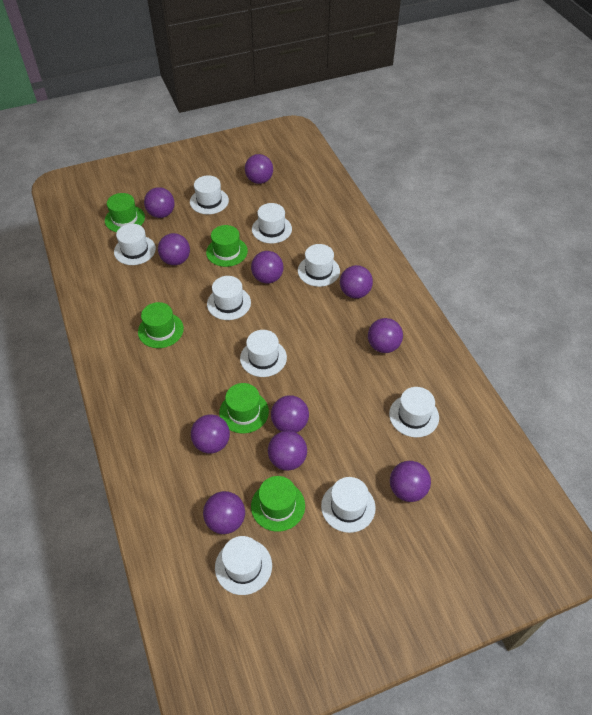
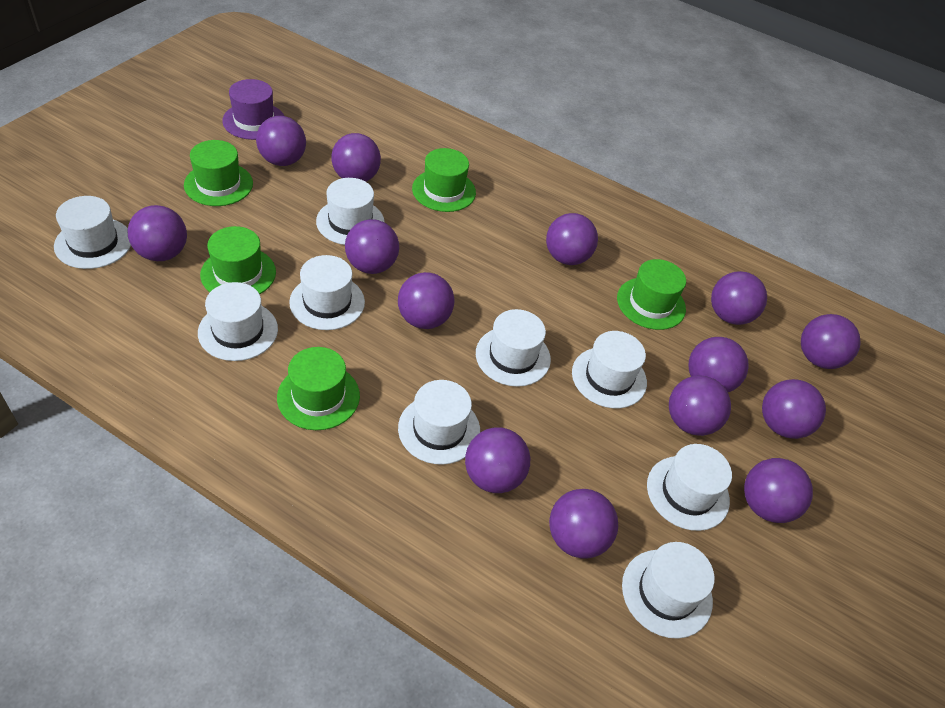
purple ball: 11 -> 14
purple hat: 0 -> 1

